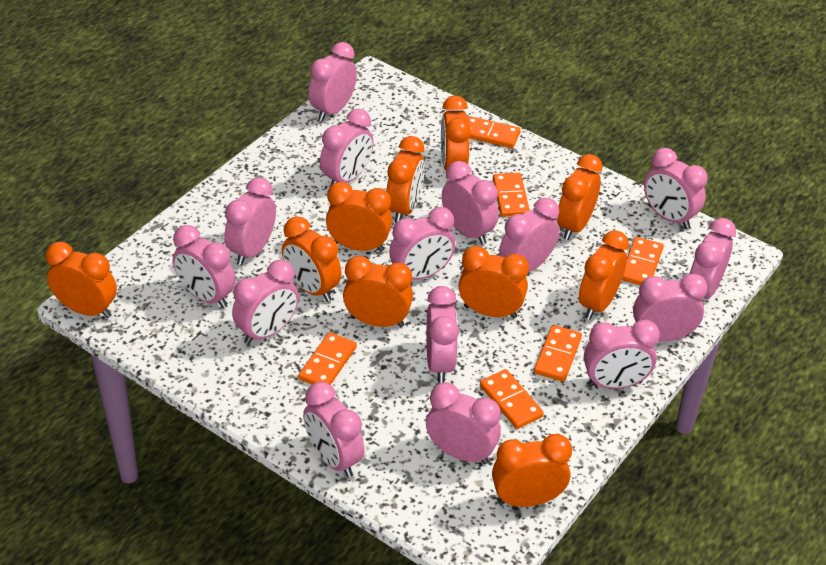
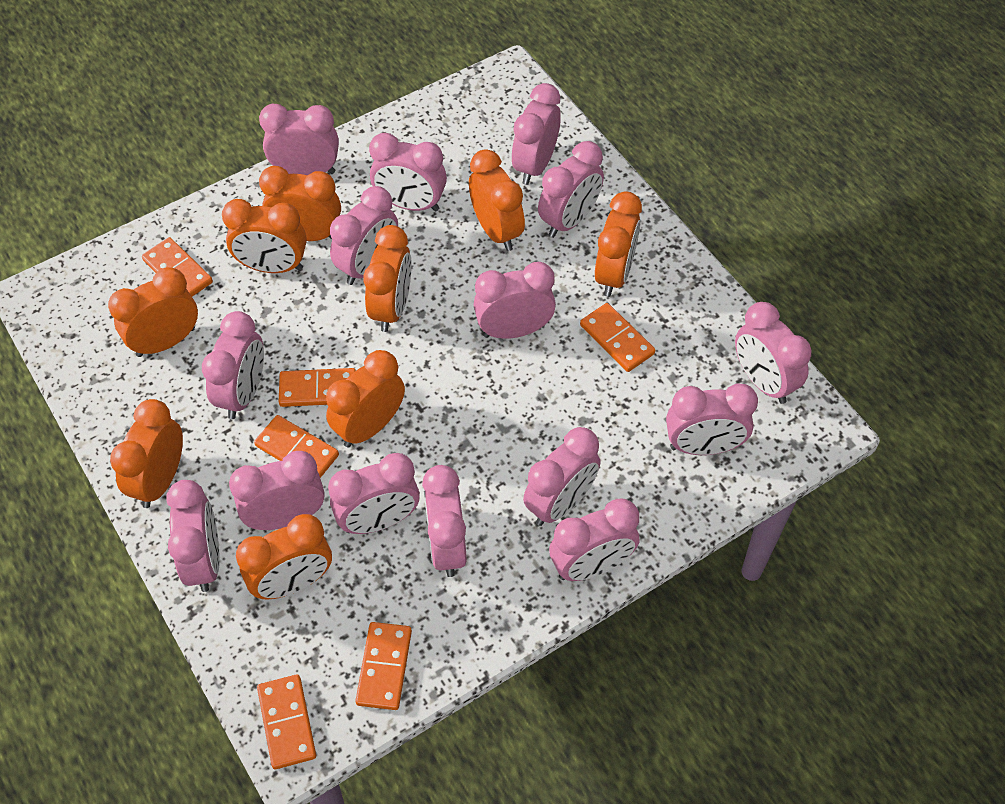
orange clock: 10 -> 9

